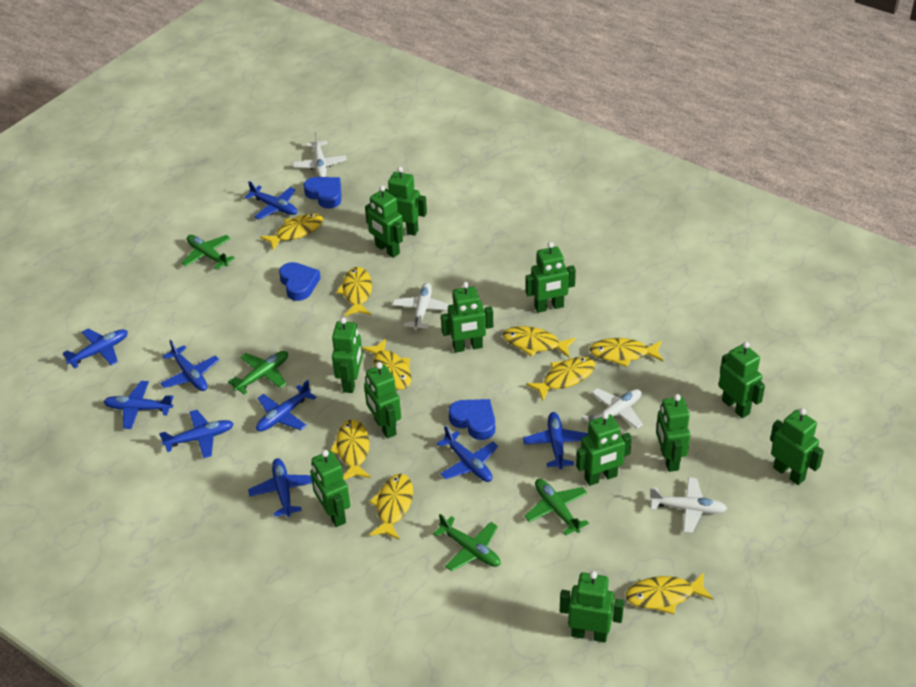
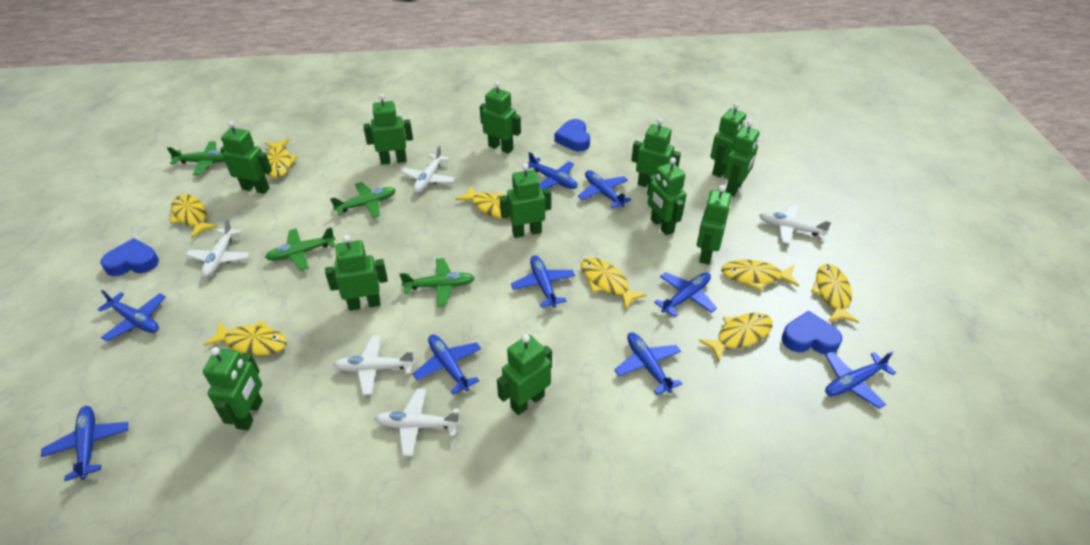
white plane: 4 -> 5
yellow fish: 9 -> 8

